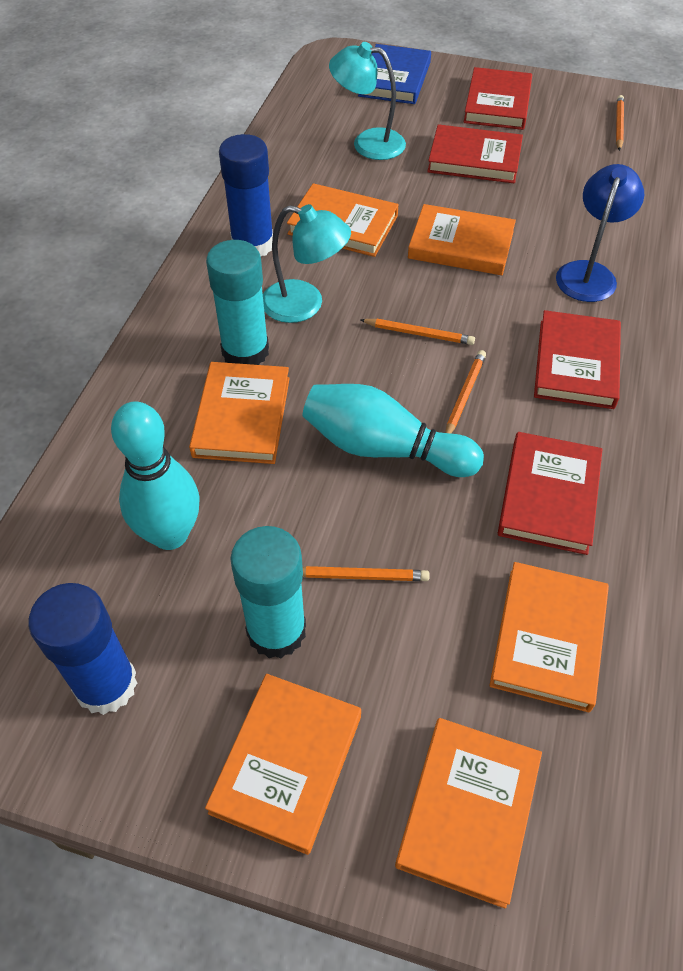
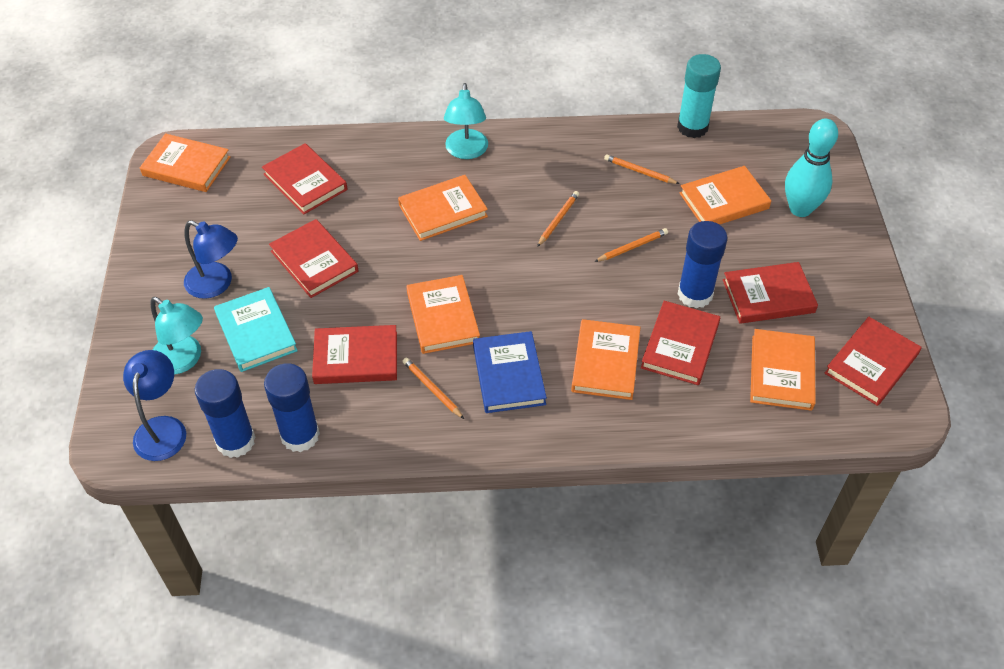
blue glue stick: 2 -> 3
blue lamp: 1 -> 2
red book: 4 -> 6
turquoise book: 0 -> 1
turquoise bowling pin: 2 -> 1
turquoise glue stick: 2 -> 1

